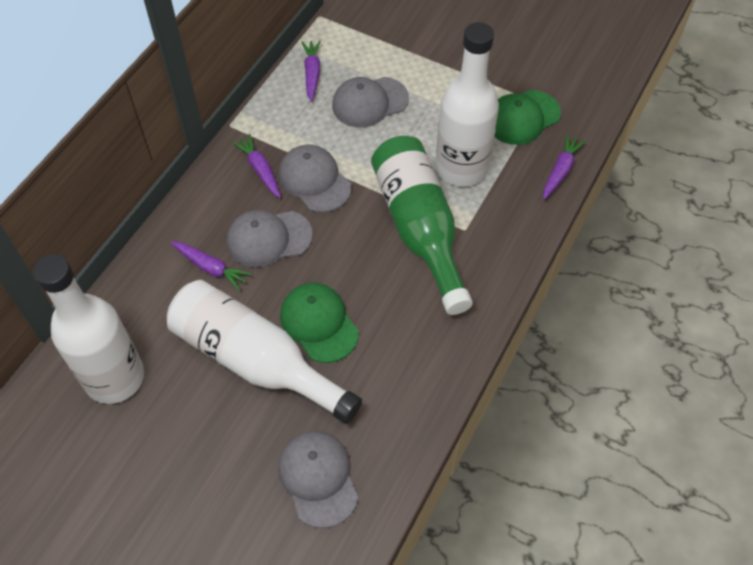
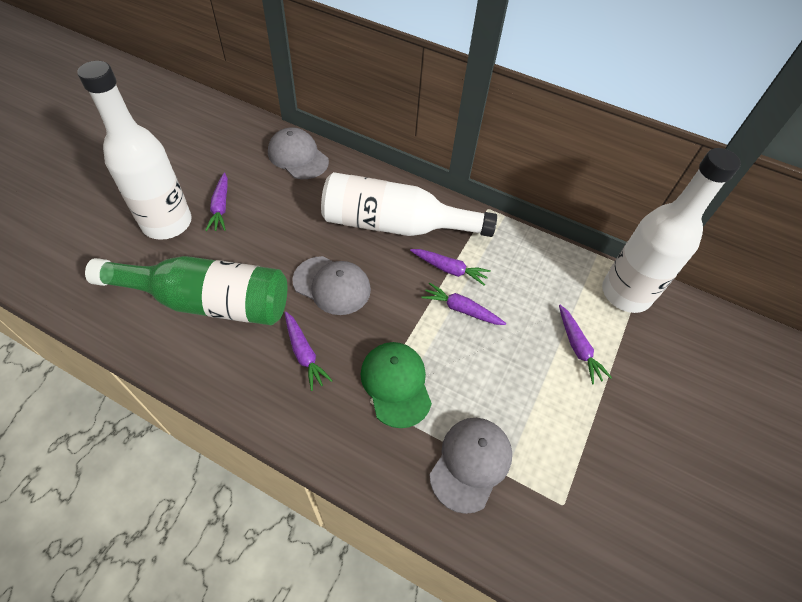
green cap: 2 -> 1
grey cap: 4 -> 3
purple carrot: 4 -> 5

